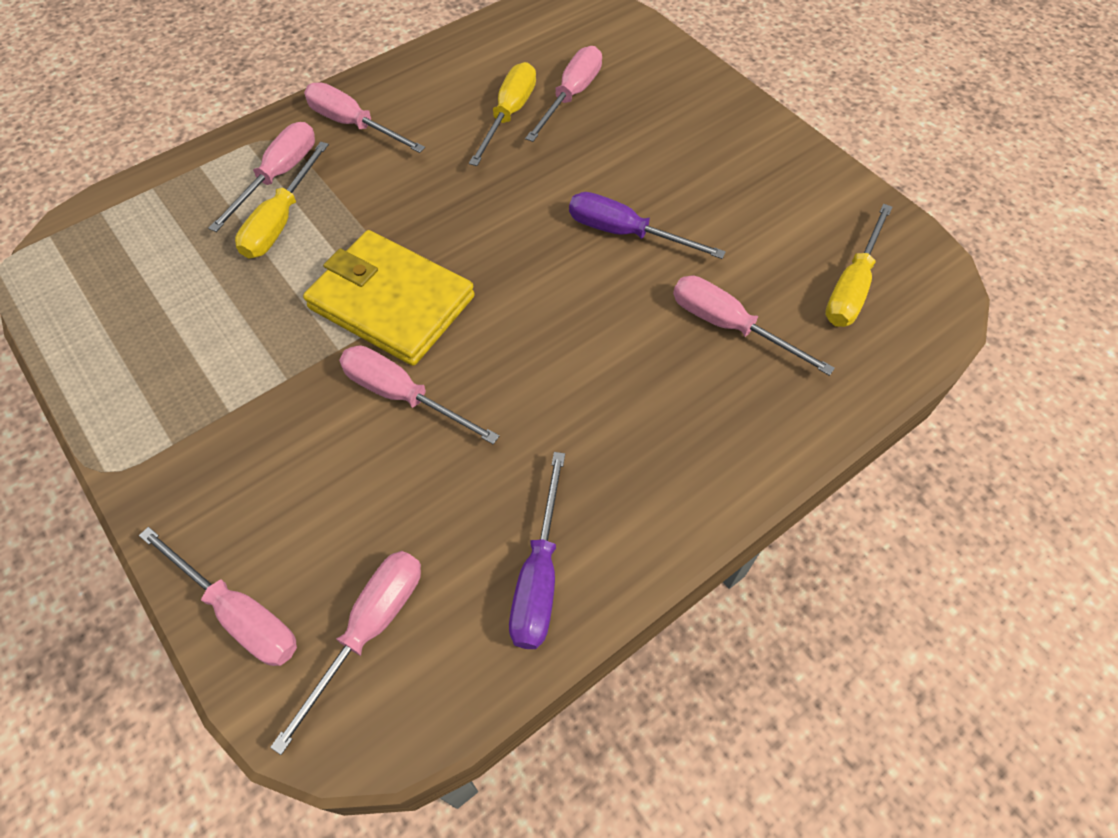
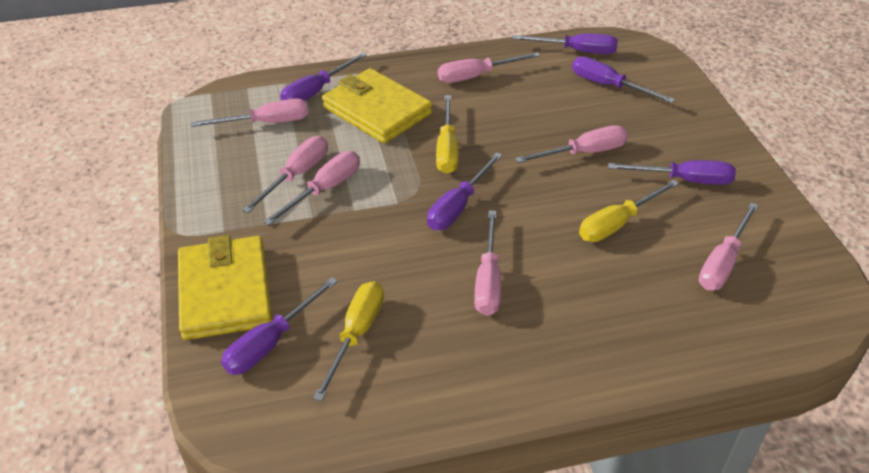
purple screwdriver: 2 -> 6
yellow wallet: 1 -> 2

